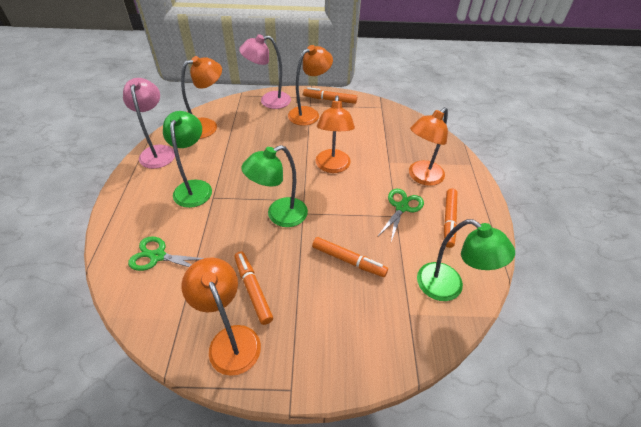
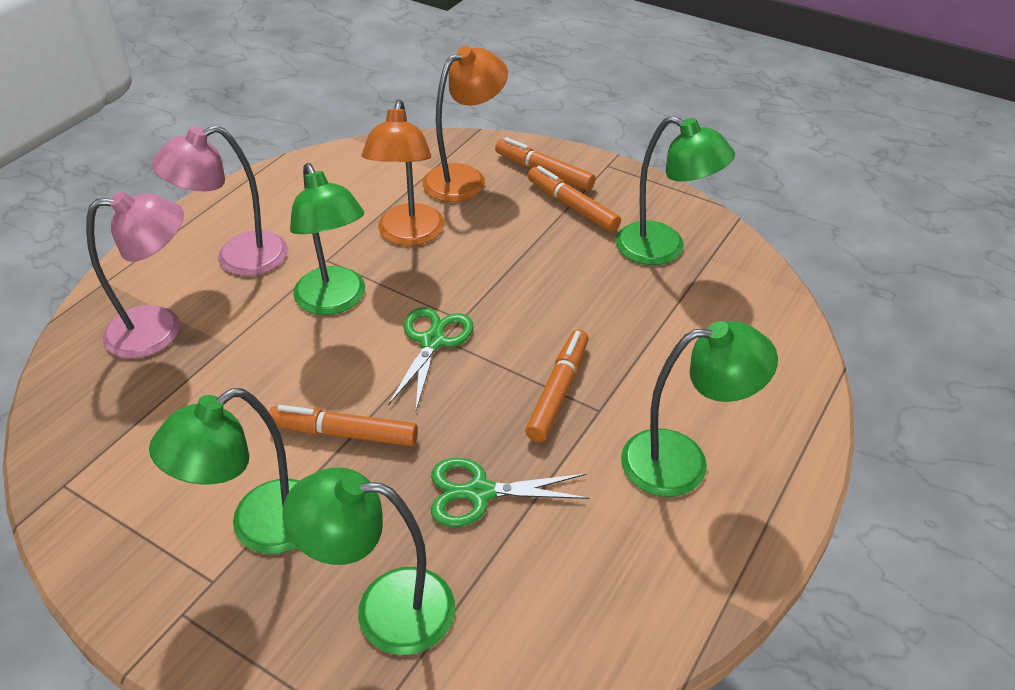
green lamp: 3 -> 5
orange lamp: 5 -> 2

